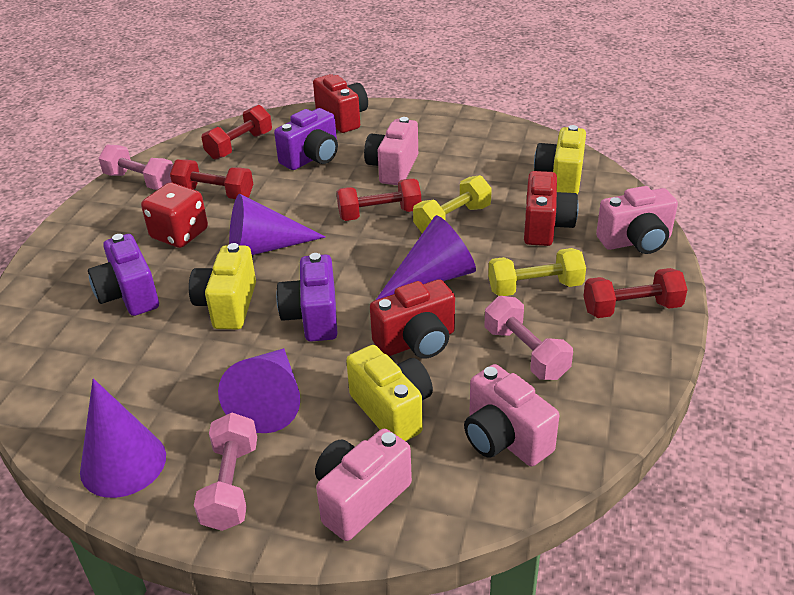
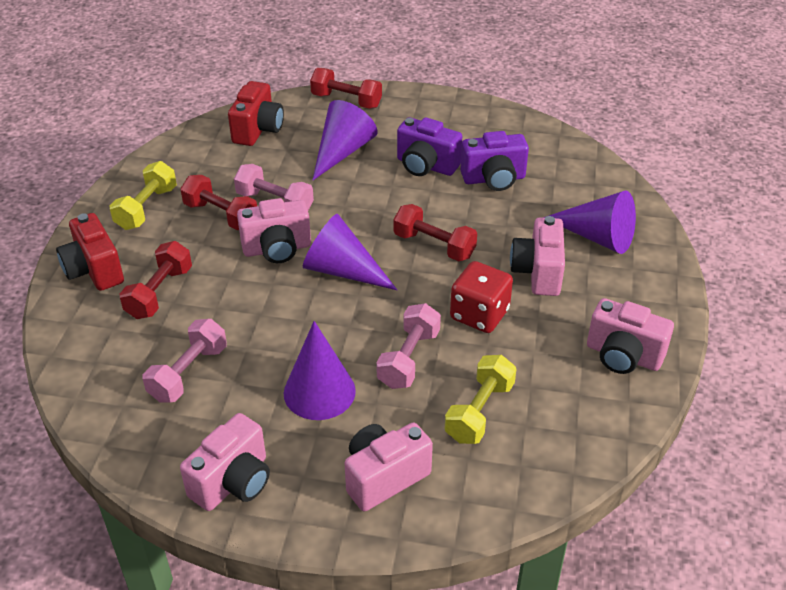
pink camera: 4 -> 5
purple camera: 3 -> 2
red camera: 3 -> 2
yellow camera: 3 -> 0

